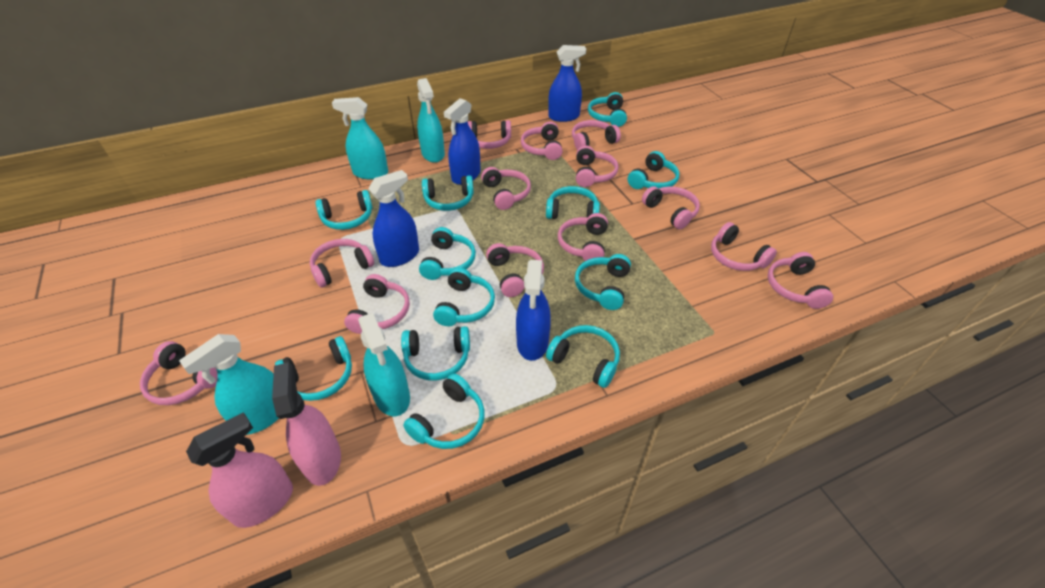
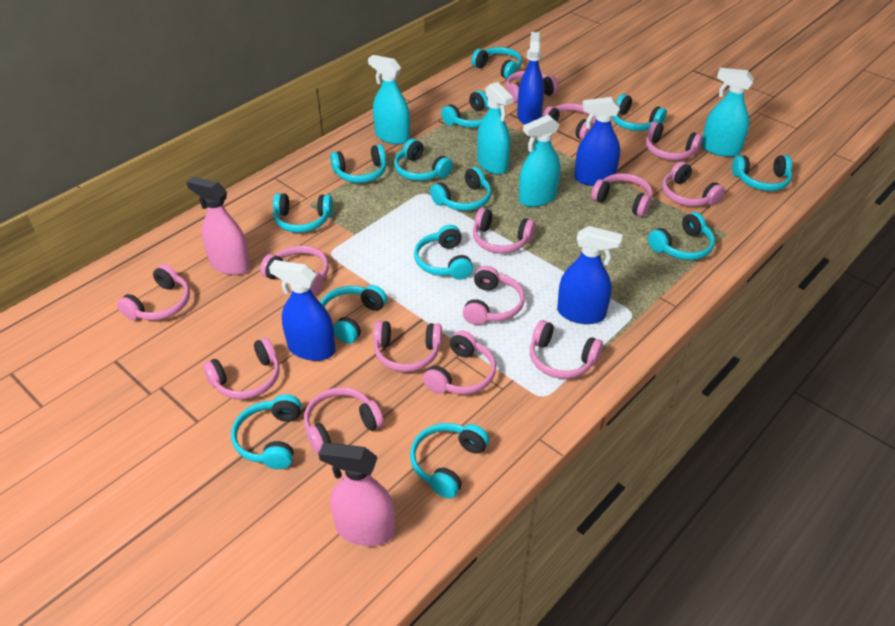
pink headphones: 13 -> 14
turquoise headphones: 12 -> 13

